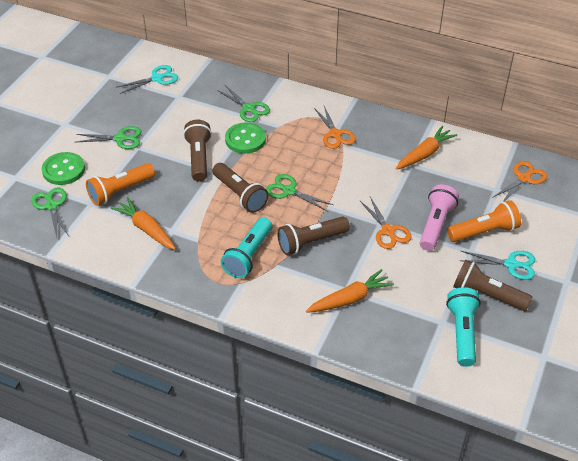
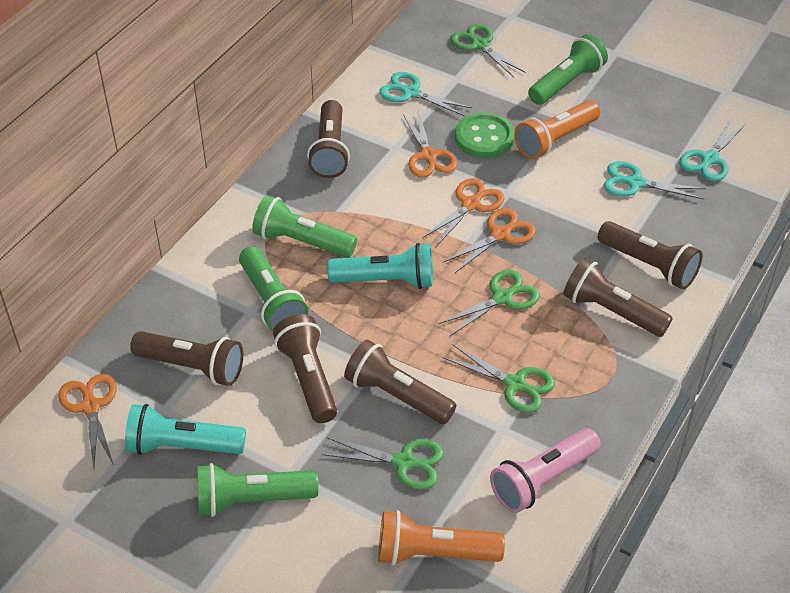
brown flashlight: 4 -> 6
green button: 2 -> 1
green flashlight: 0 -> 4
orange carrot: 3 -> 0
orange scissors: 3 -> 4
turquoise scissors: 2 -> 3

